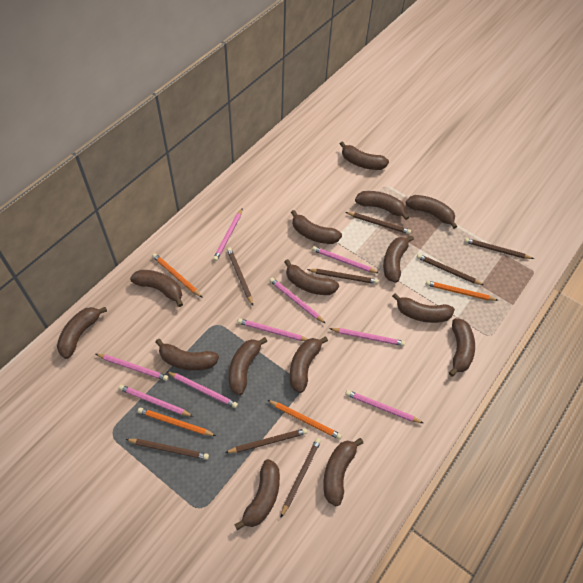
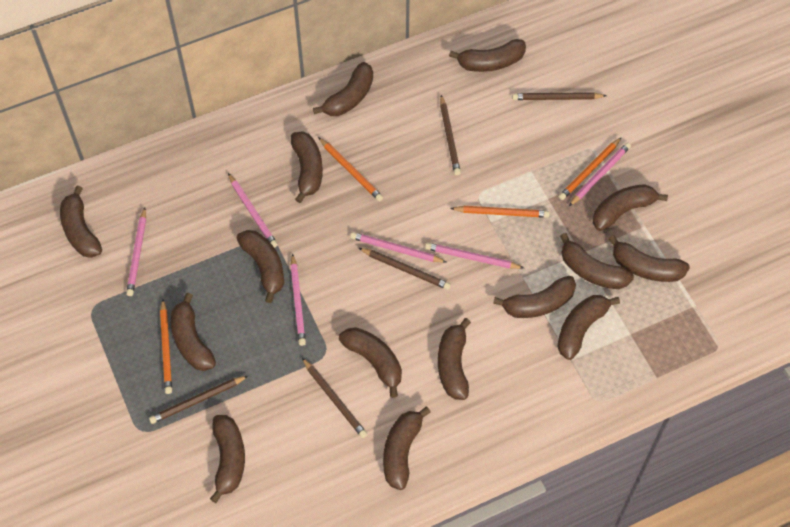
brown pencil: 8 -> 5
pink pencil: 9 -> 6

